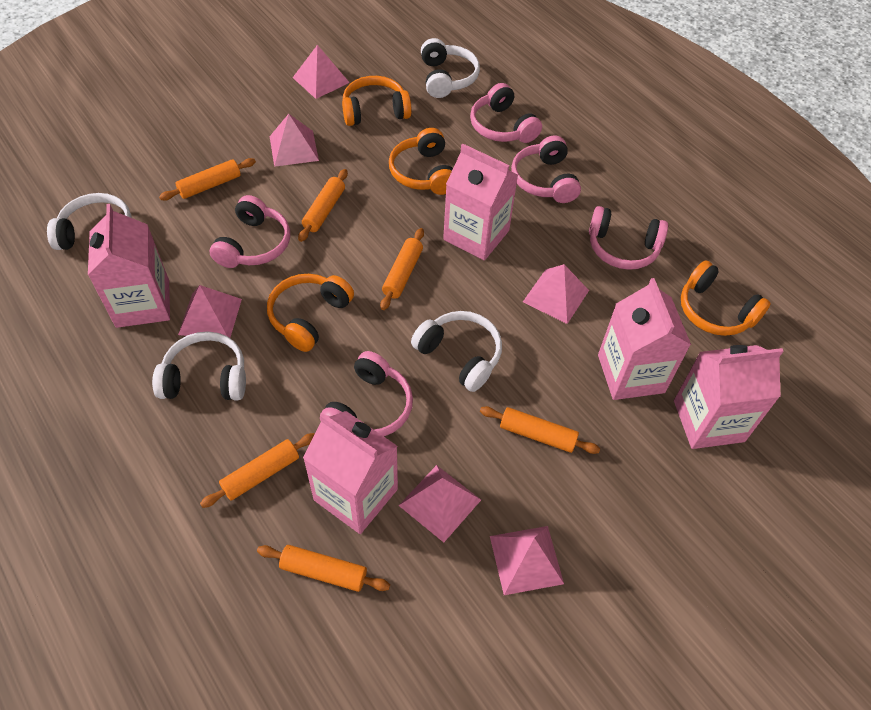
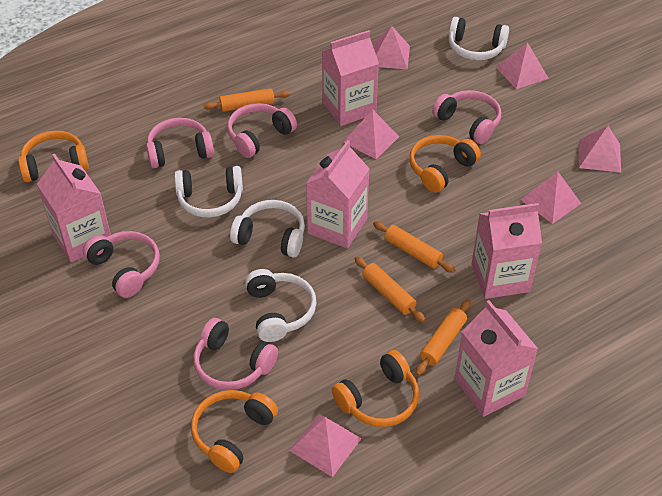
orange rolling pin: 6 -> 4

